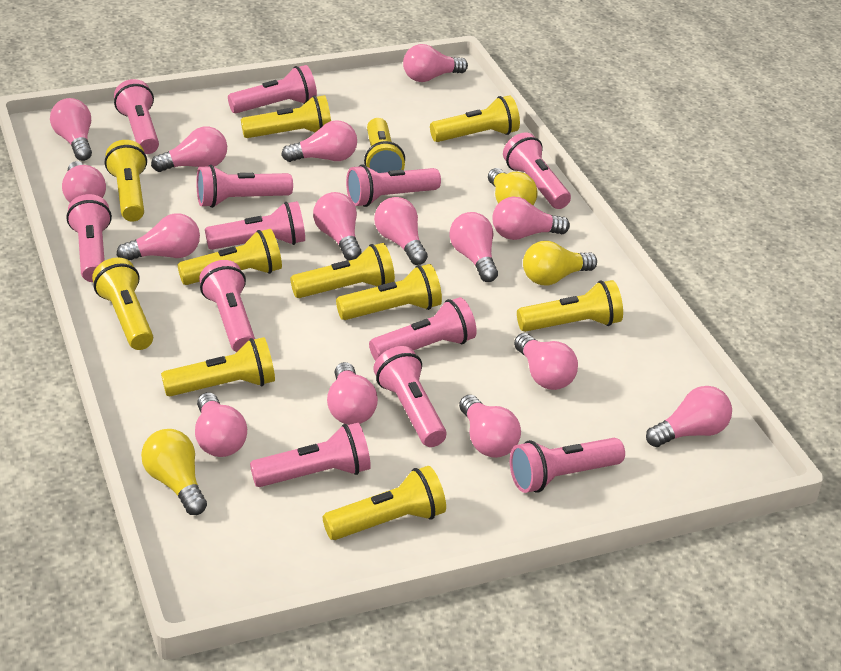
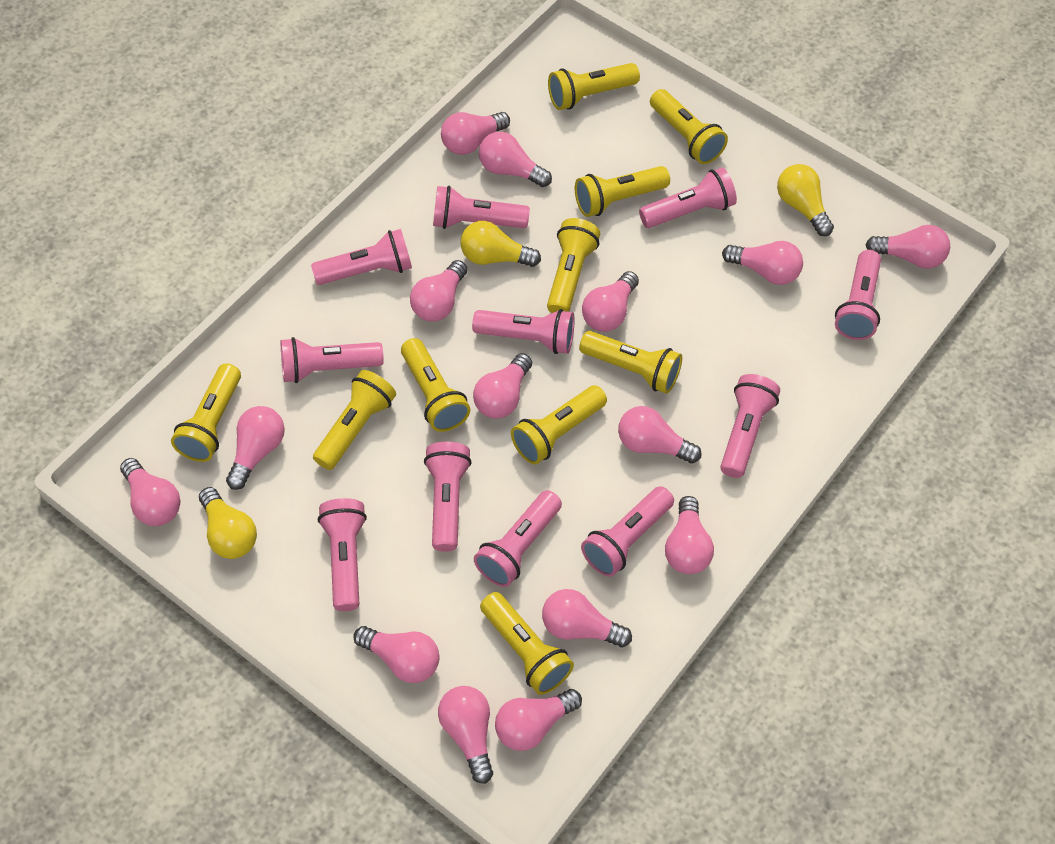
pink flashlight: 12 -> 11
yellow flashlight: 11 -> 10

